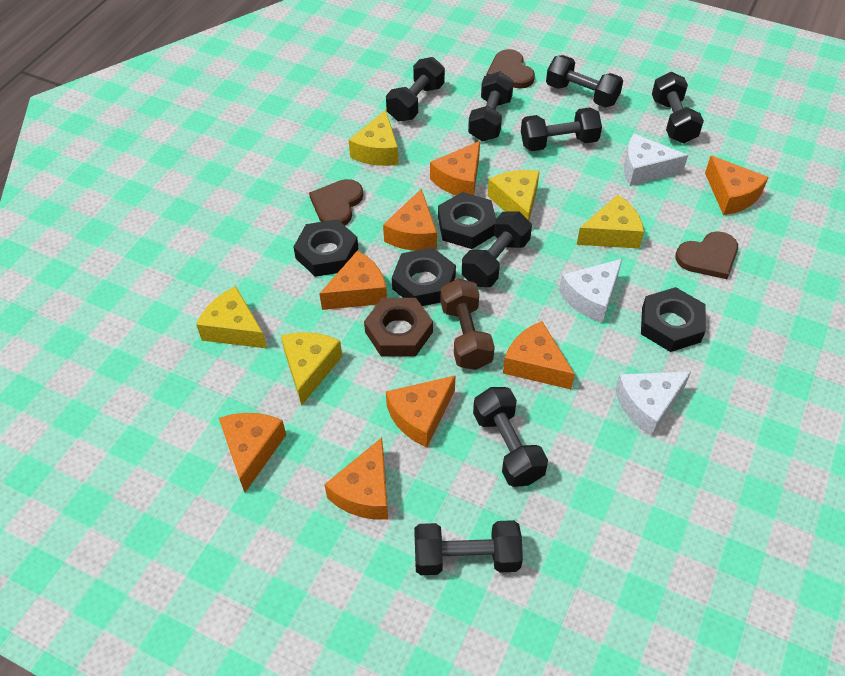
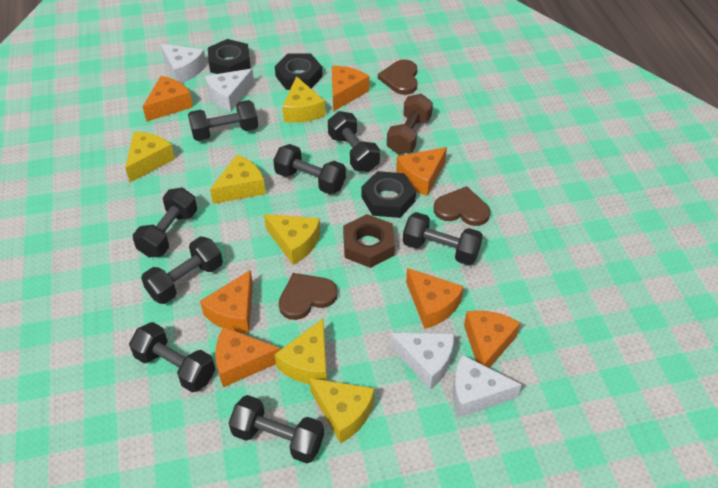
black nut: 4 -> 3
orange cheese: 8 -> 7
white cheese: 3 -> 4
yellow cheese: 5 -> 6

